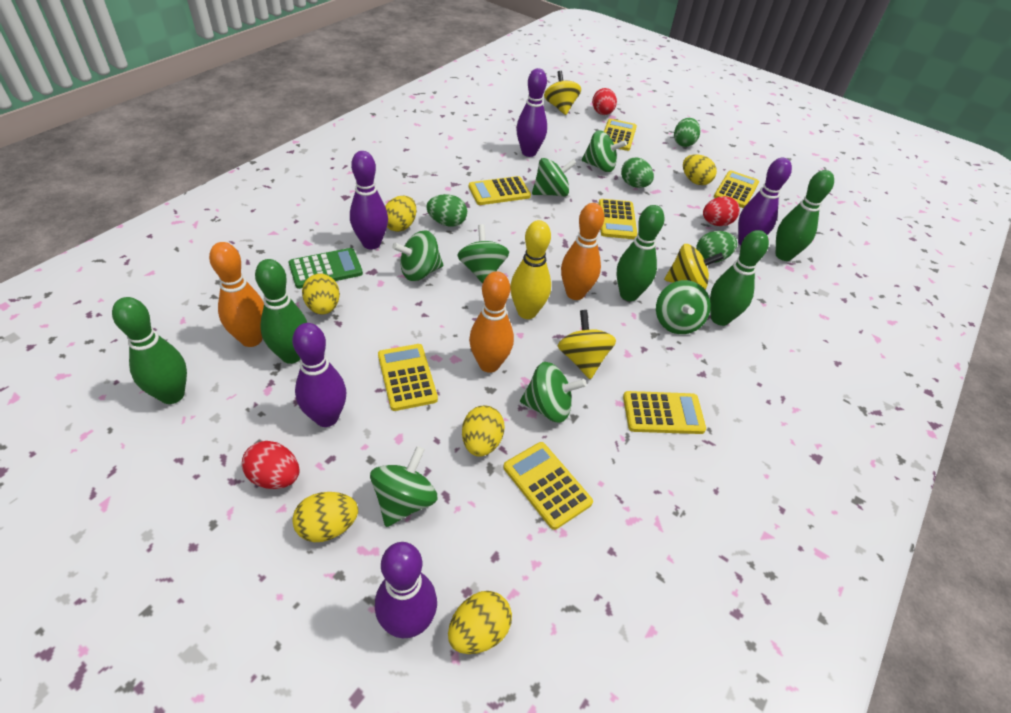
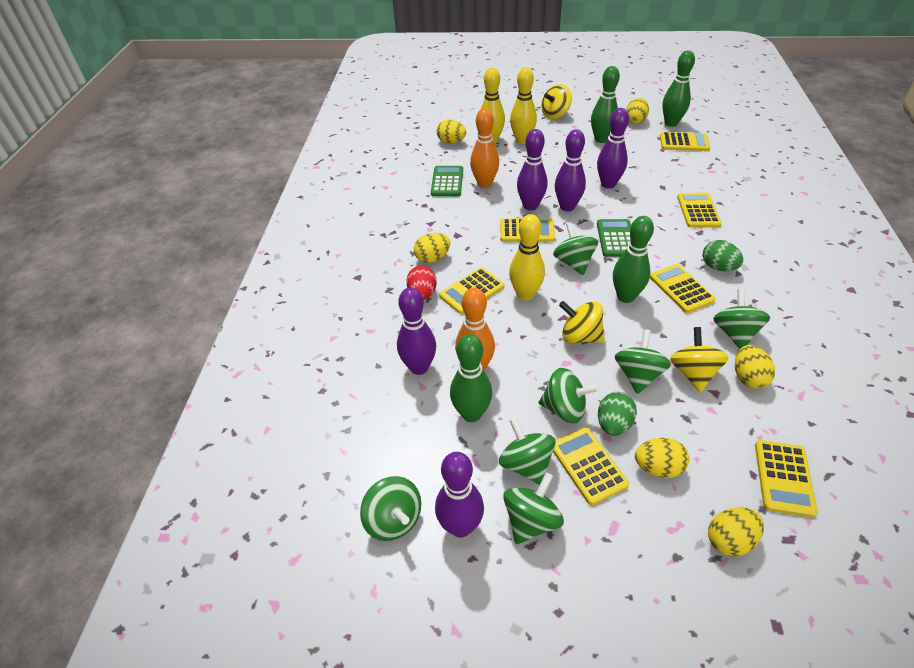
green bowling pin: 5 -> 4
green calculator: 1 -> 2
green egg: 4 -> 2
orange bowling pin: 3 -> 2
red egg: 3 -> 1
yellow bowling pin: 1 -> 3

